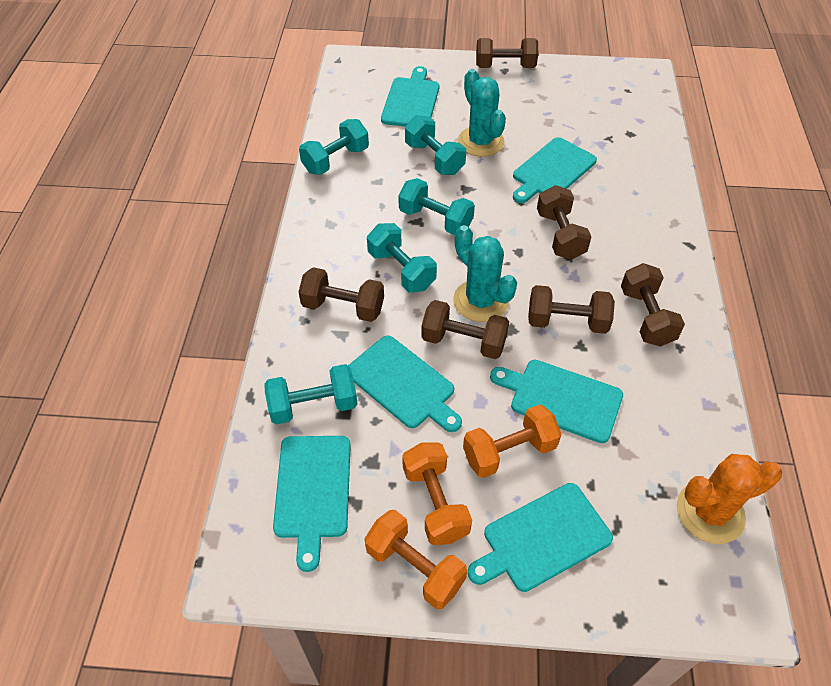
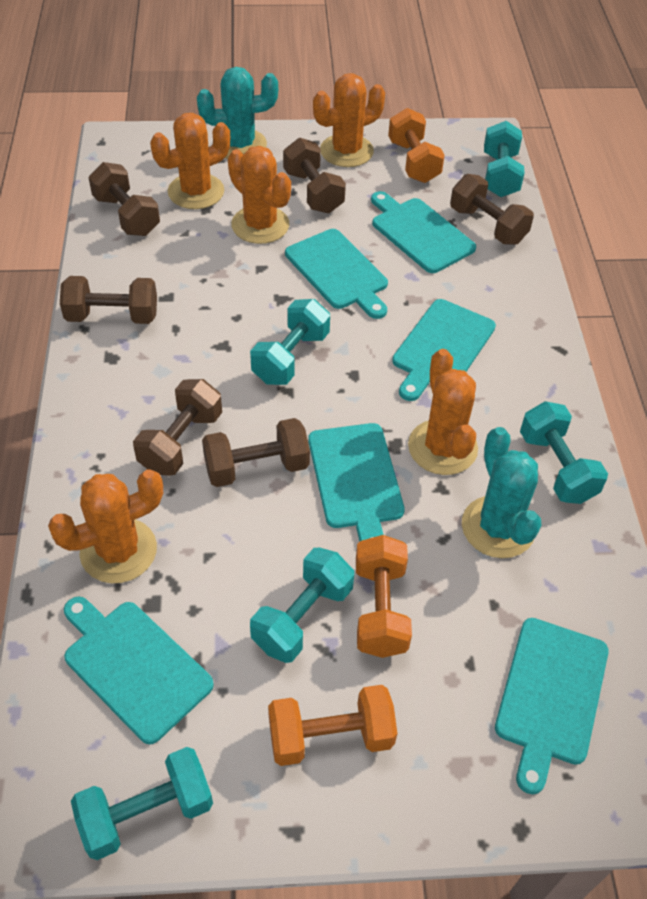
orange cactus: 1 -> 5

